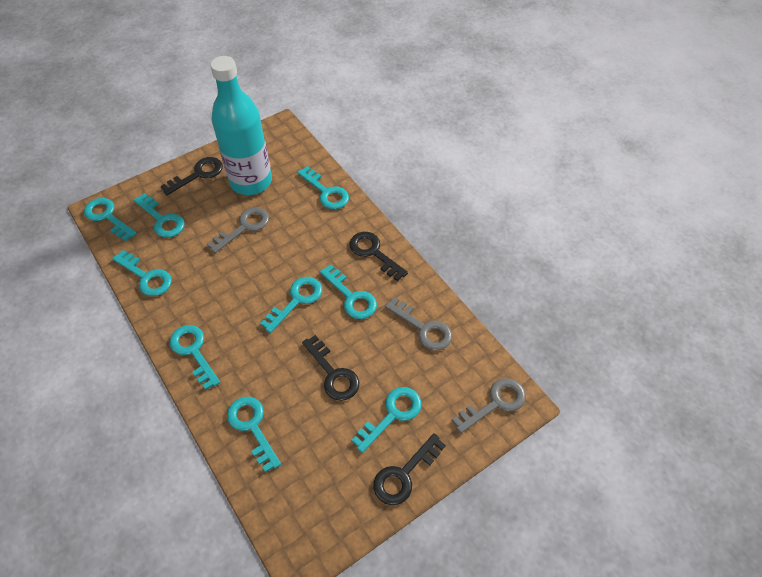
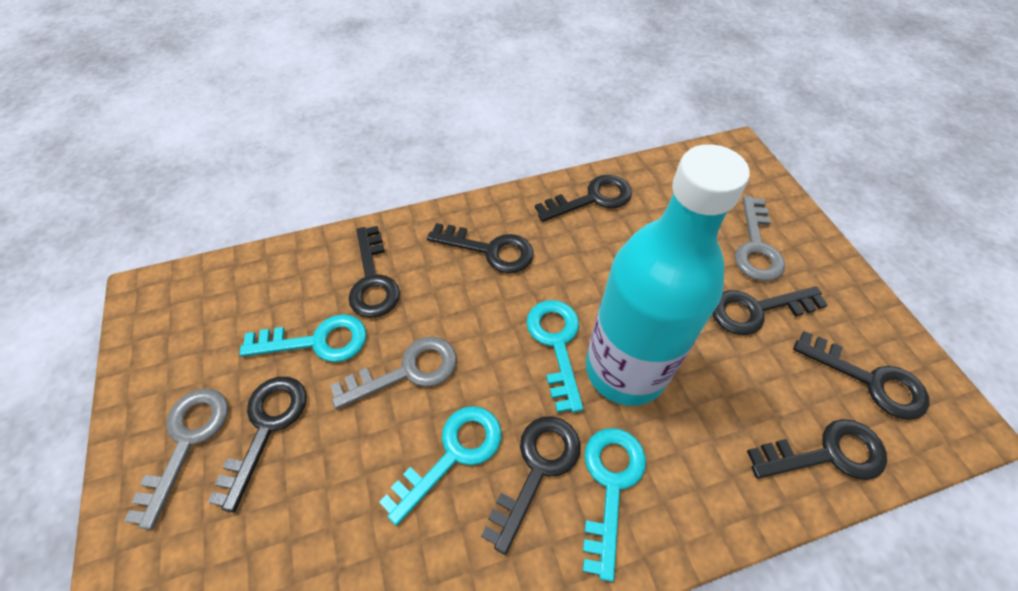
black key: 4 -> 8
turquoise key: 9 -> 4

